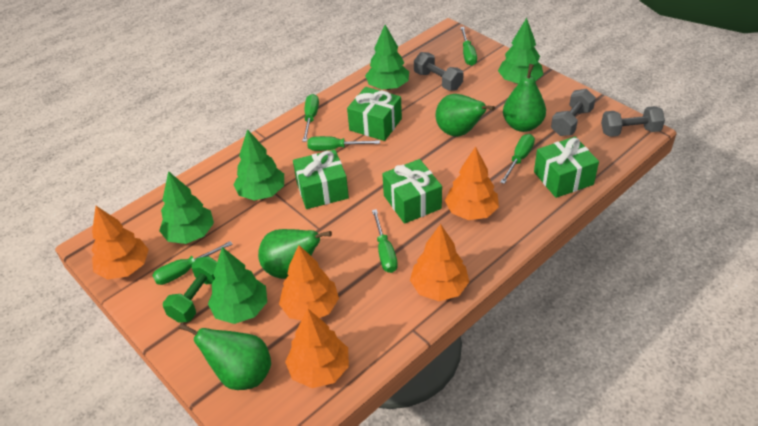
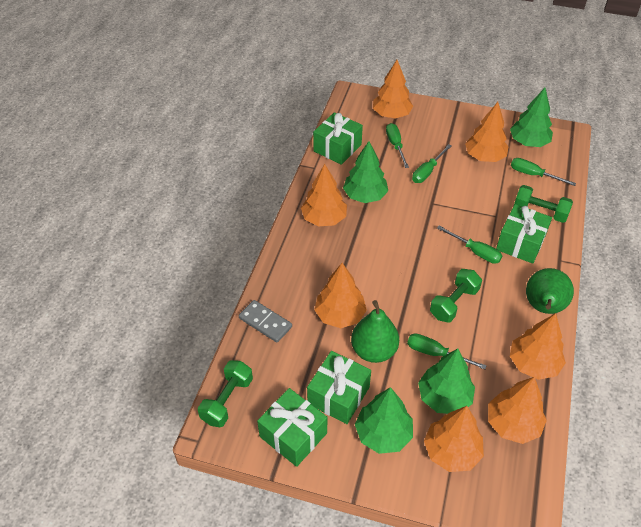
green dumbbell: 1 -> 3
green pear: 4 -> 2
green screwdriver: 6 -> 5
green tree: 5 -> 4
grey domino: 0 -> 1
grey dumbbell: 3 -> 0
orange tree: 5 -> 7

